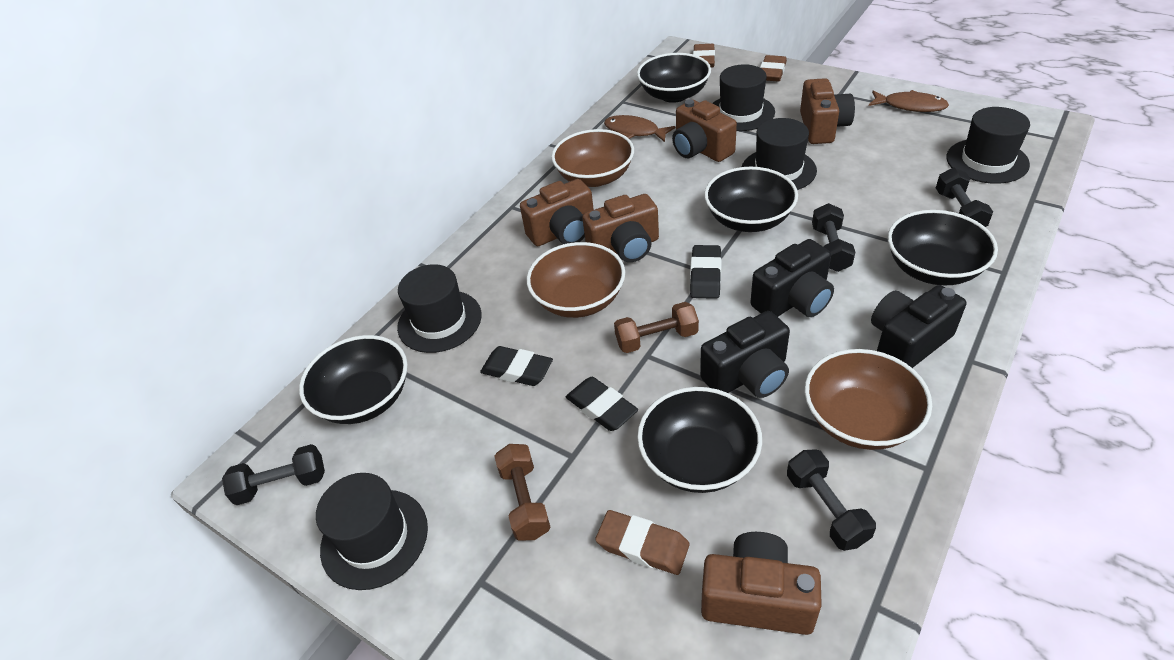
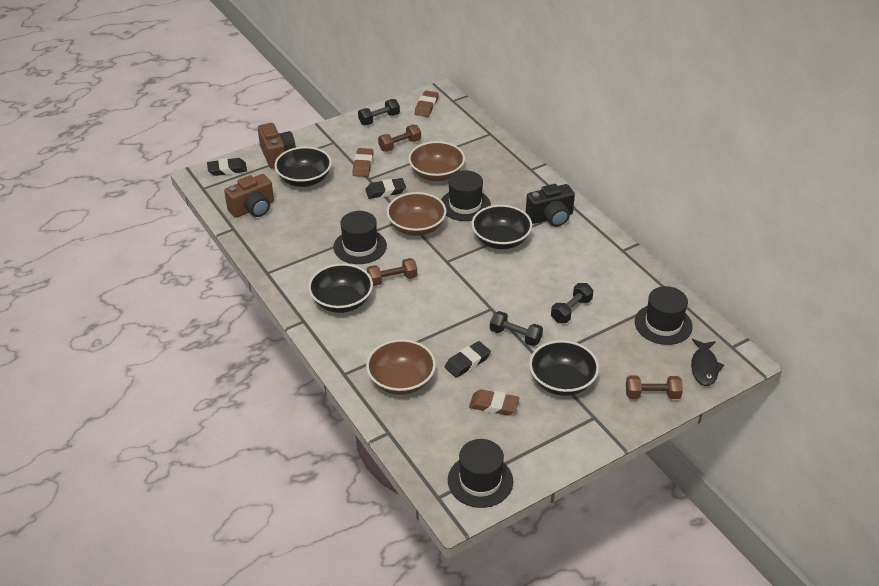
black bowl: 5 -> 4
black camera: 3 -> 1
black dumbbell: 4 -> 3
black fish: 0 -> 1
black hat: 5 -> 4
brown camera: 5 -> 2
brown dumbbell: 2 -> 3
brown fish: 2 -> 0

